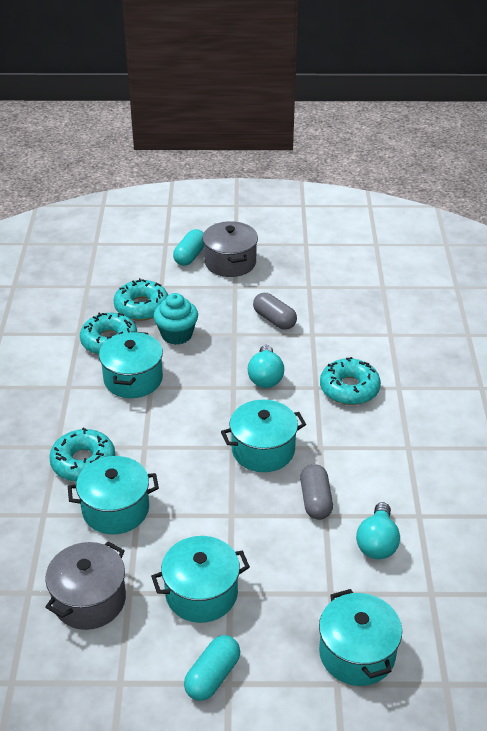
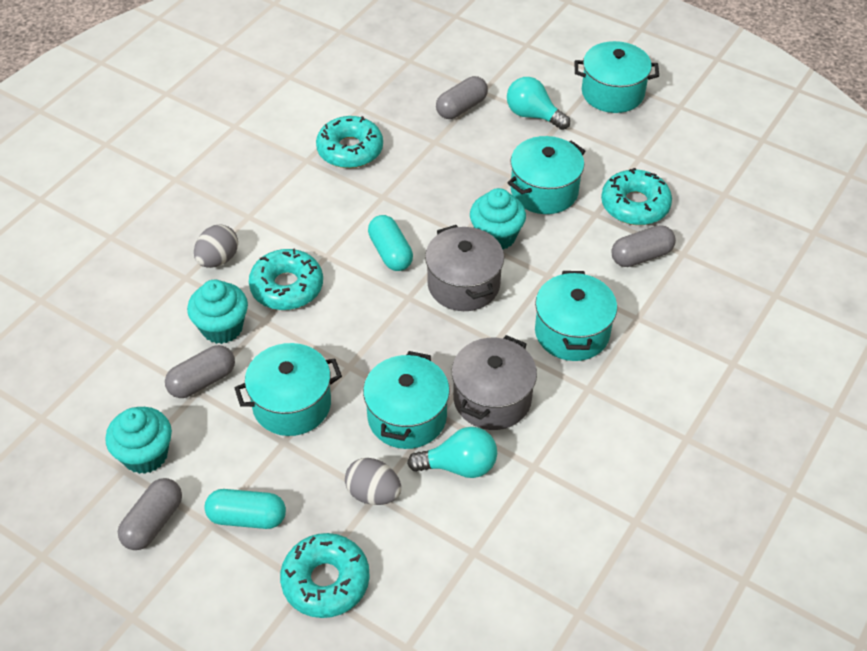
grey capsule: 2 -> 4
grey egg: 0 -> 2
turquoise cupcake: 1 -> 3

